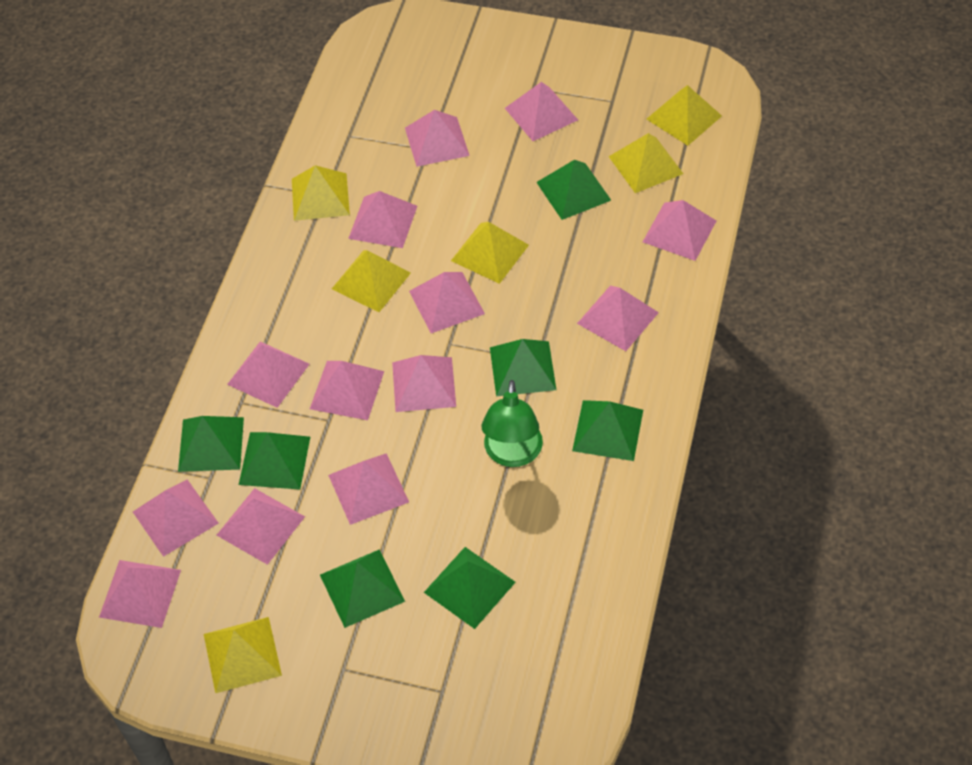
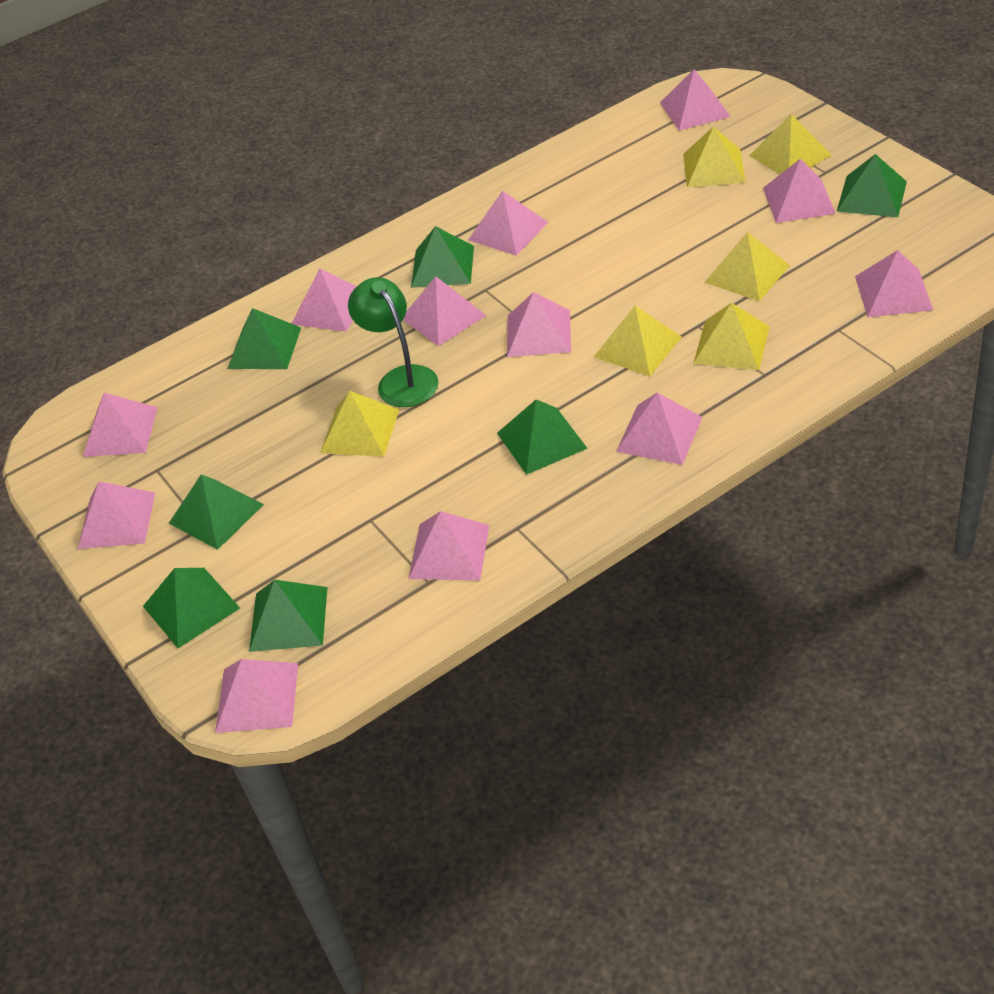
pink pyramid: 13 -> 12

